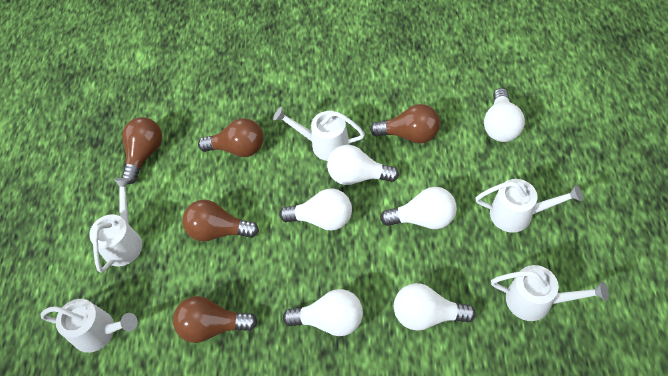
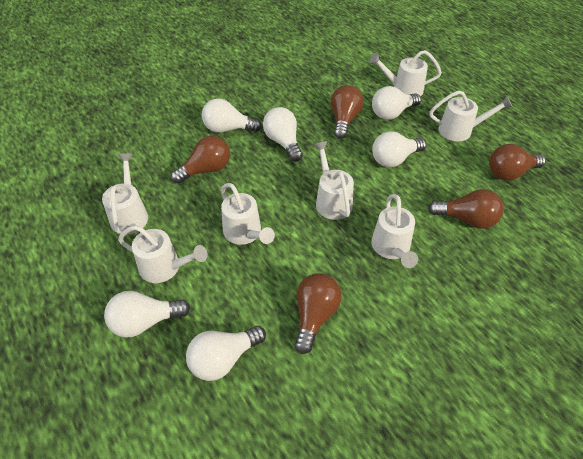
white watering can: 5 -> 7

